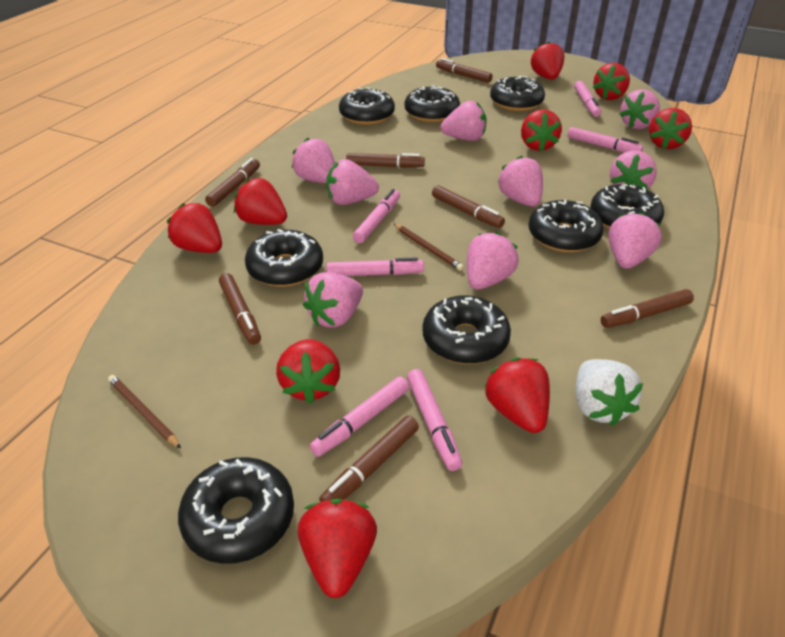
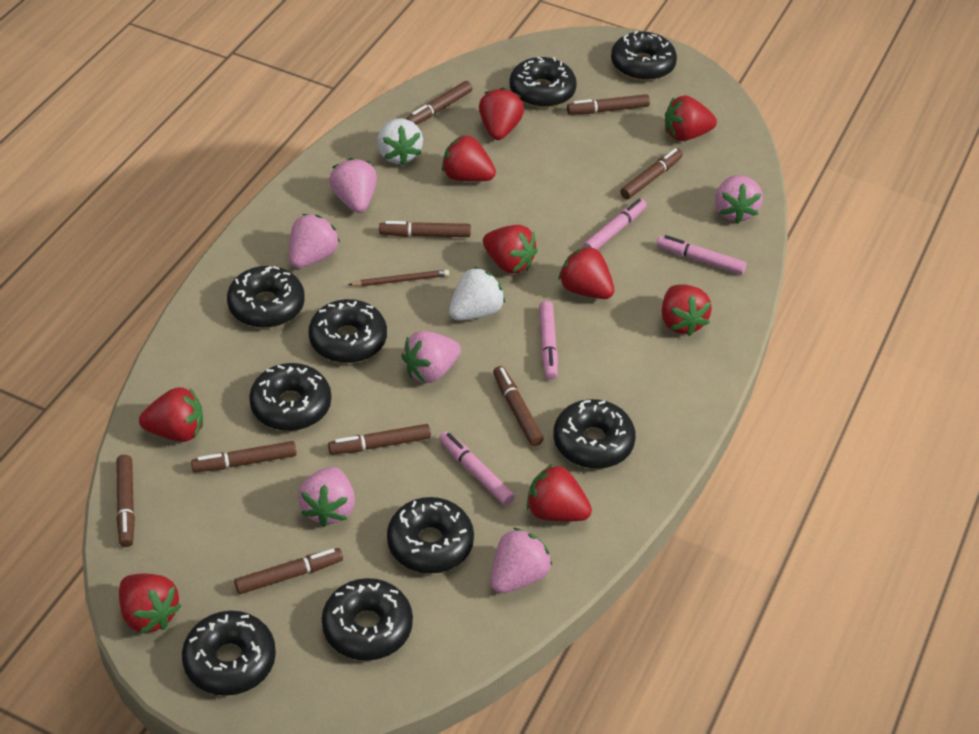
black donut: 8 -> 9
brown marker: 7 -> 9
brown pencil: 2 -> 1
pink marker: 6 -> 4
pink strawberry: 9 -> 6
white strawberry: 1 -> 2

